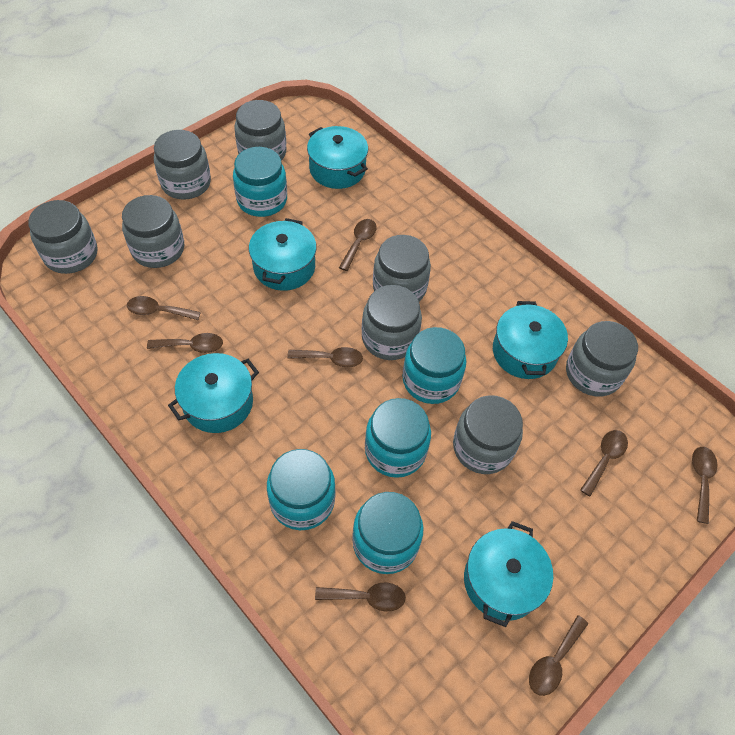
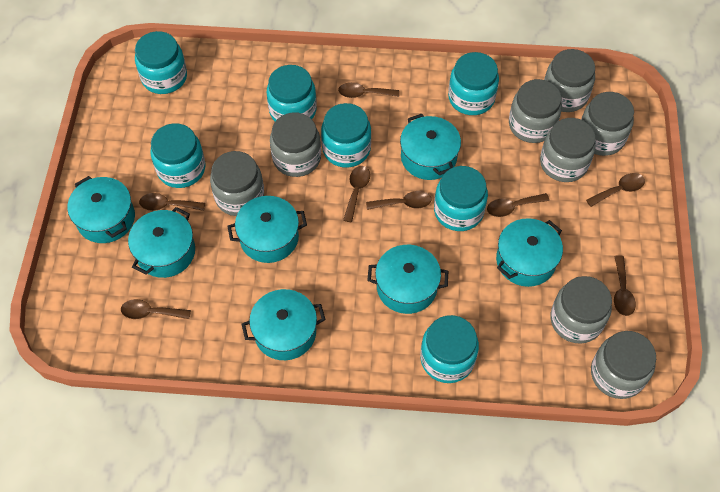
turquoise jar: 5 -> 7
turquoise pot: 5 -> 7

